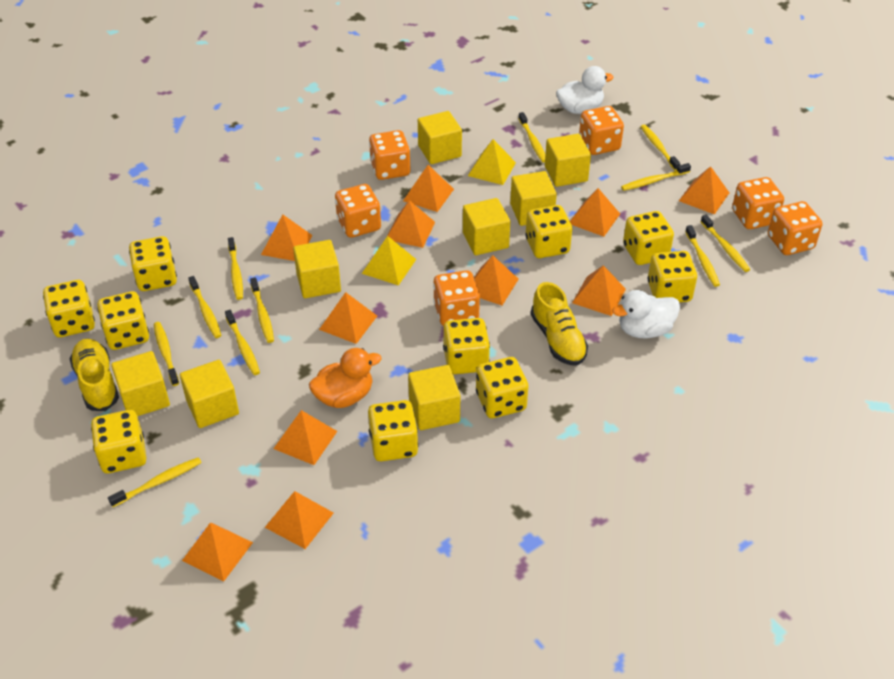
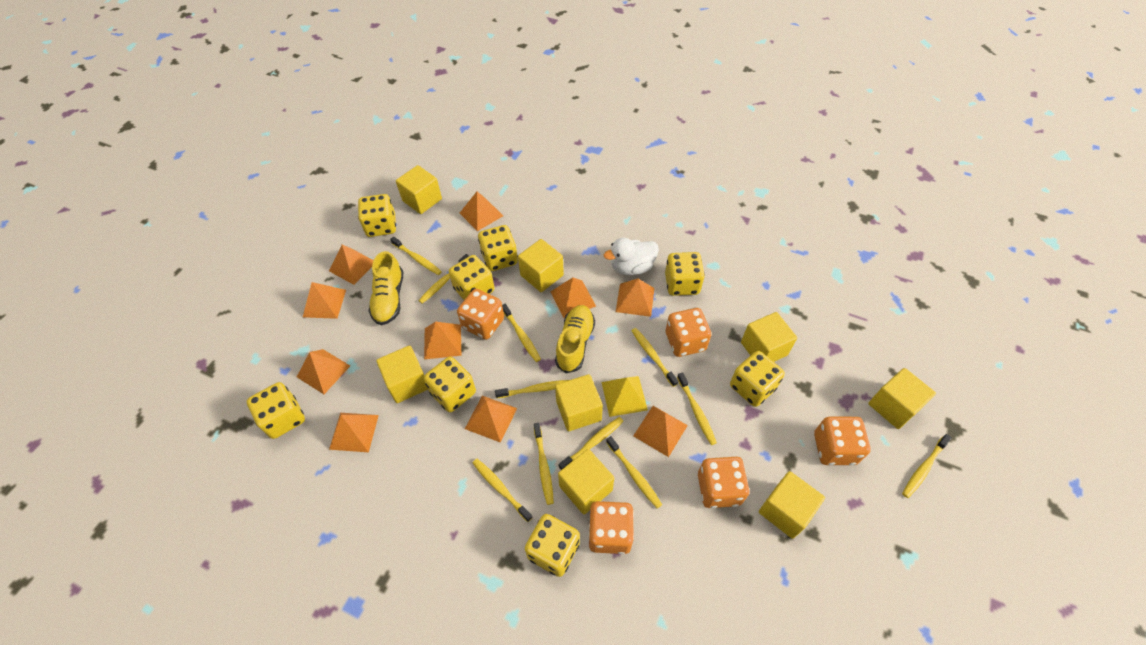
orange dice: 6 -> 5
orange duck: 1 -> 0
orange pyramid: 11 -> 10
white duck: 2 -> 1
yellow dice: 10 -> 8
yellow pyramid: 2 -> 1

